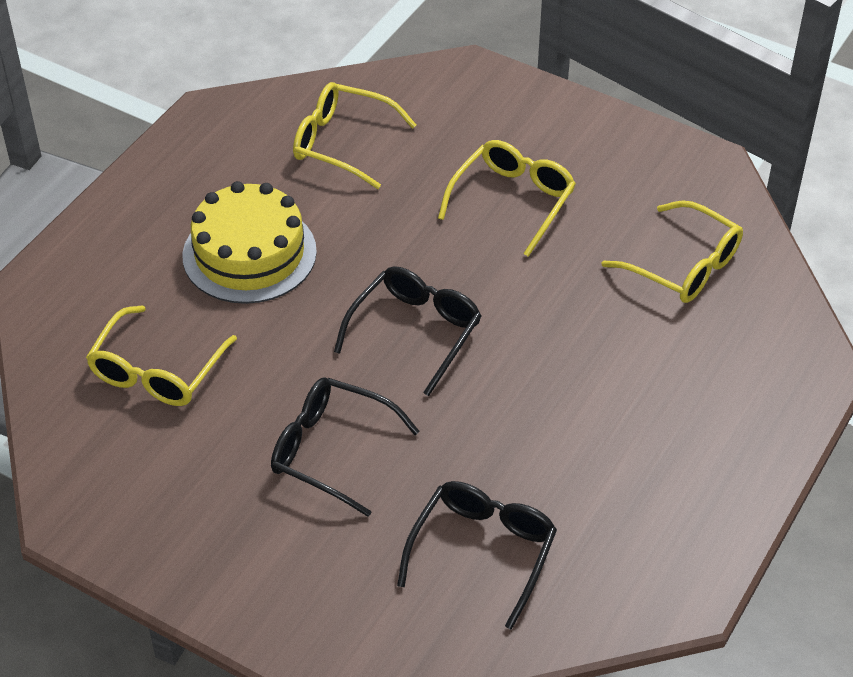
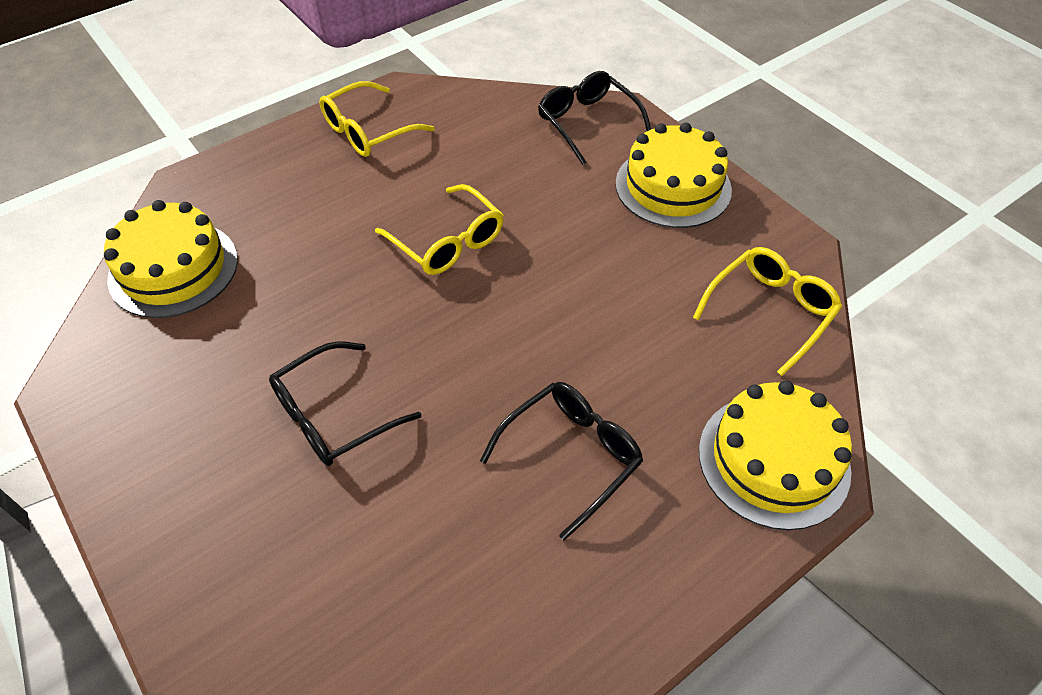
yellow cake: 1 -> 3
yellow glasses: 4 -> 3

